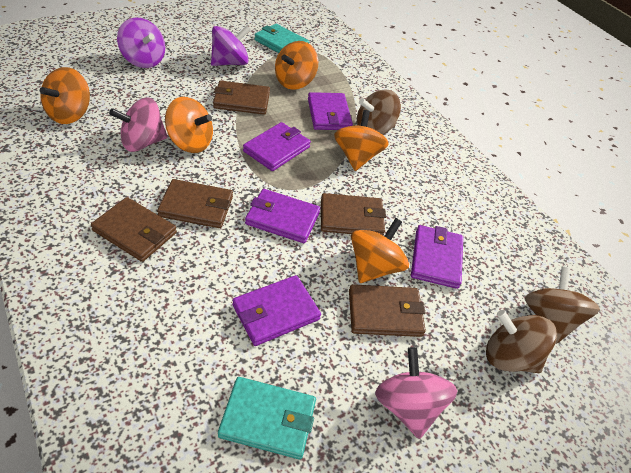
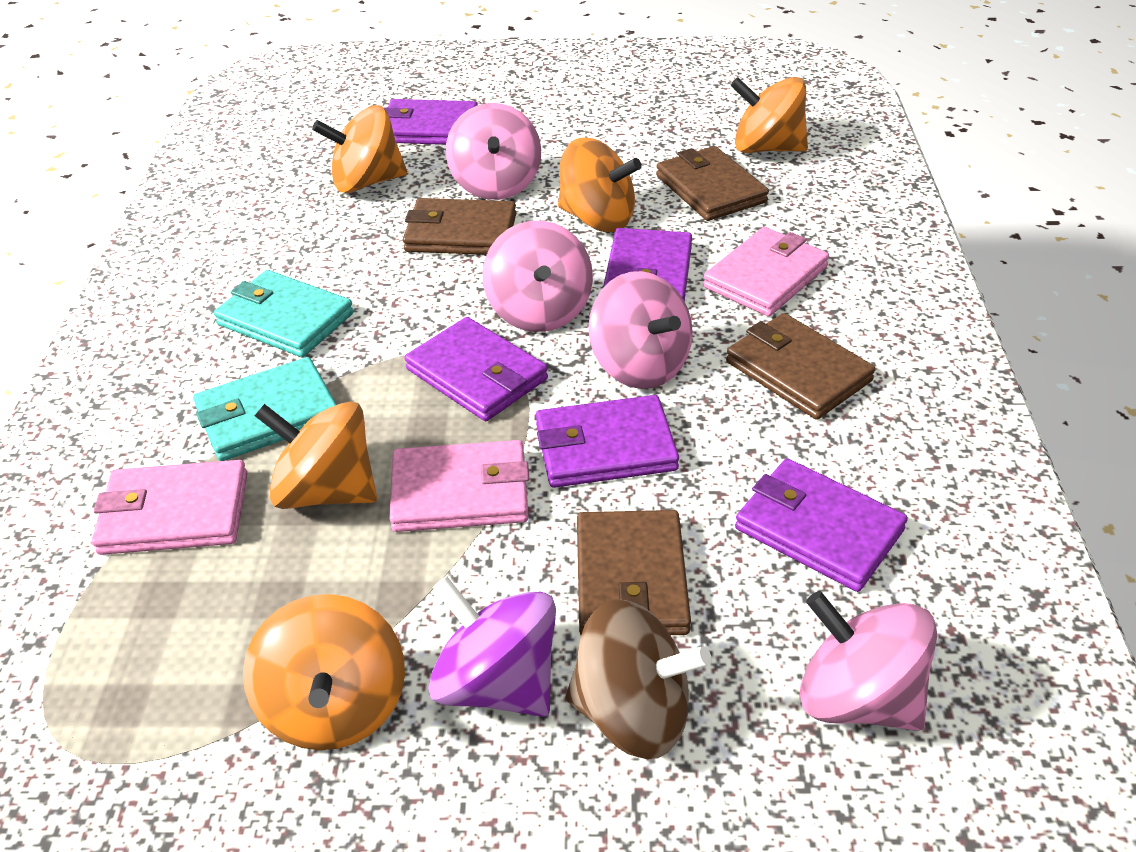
brown spinning top: 3 -> 1
brown wallet: 5 -> 4
pink spinning top: 2 -> 4
pink wallet: 0 -> 3
purple spinning top: 2 -> 1

